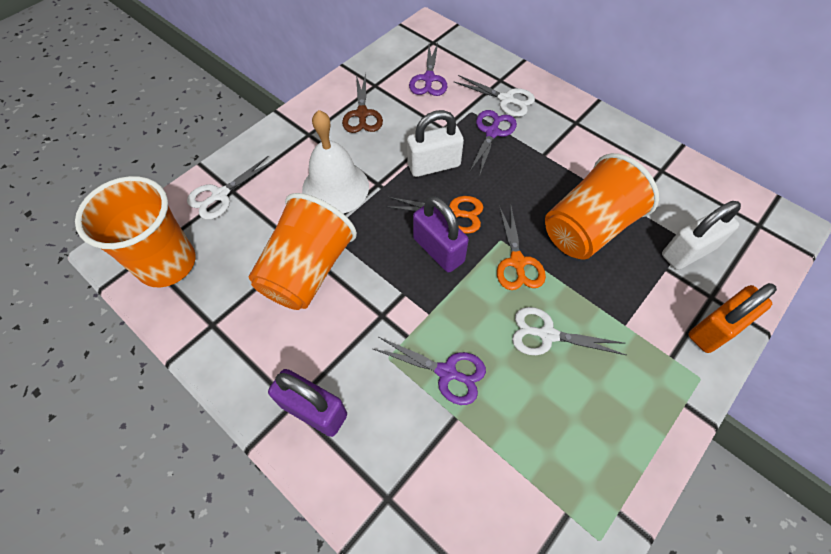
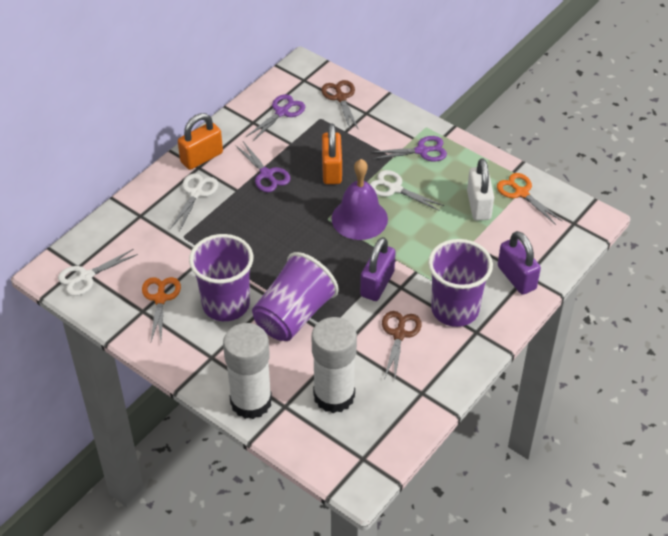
brown scissors: 1 -> 2
orange cup: 3 -> 0
orange padlock: 1 -> 2
purple bell: 0 -> 1
purple cup: 0 -> 3
white bell: 1 -> 0
white glue stick: 0 -> 2
white padlock: 2 -> 1

